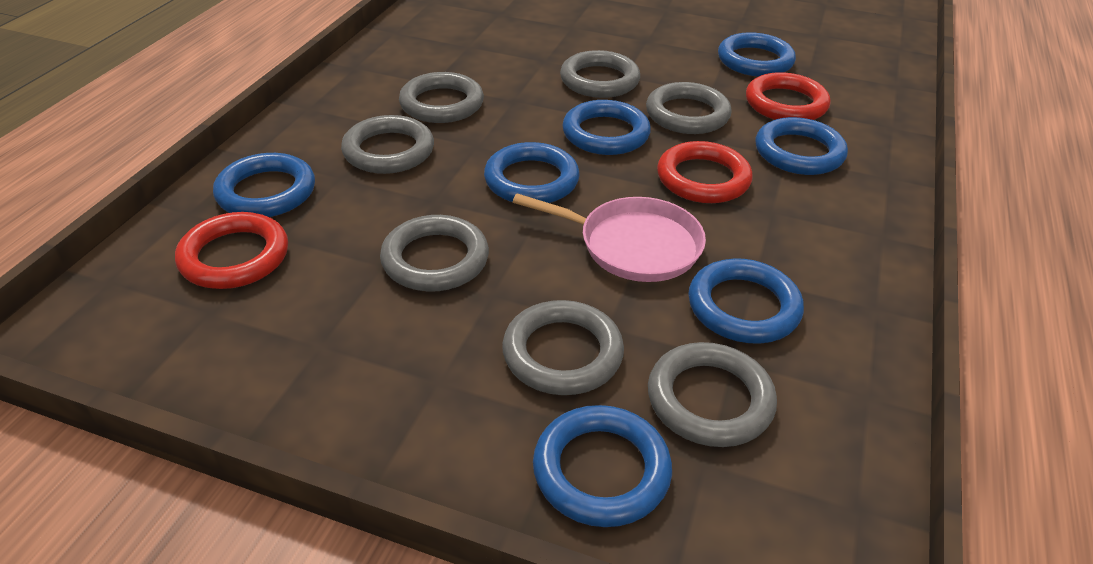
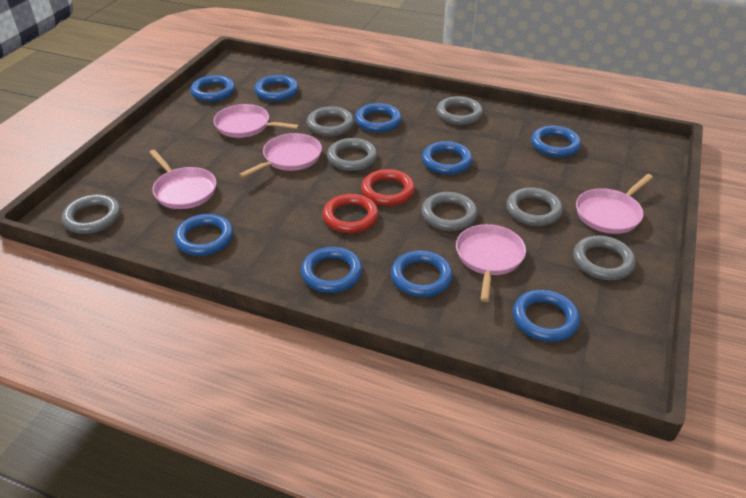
blue ring: 7 -> 9
pink pan: 1 -> 5
red ring: 3 -> 2

